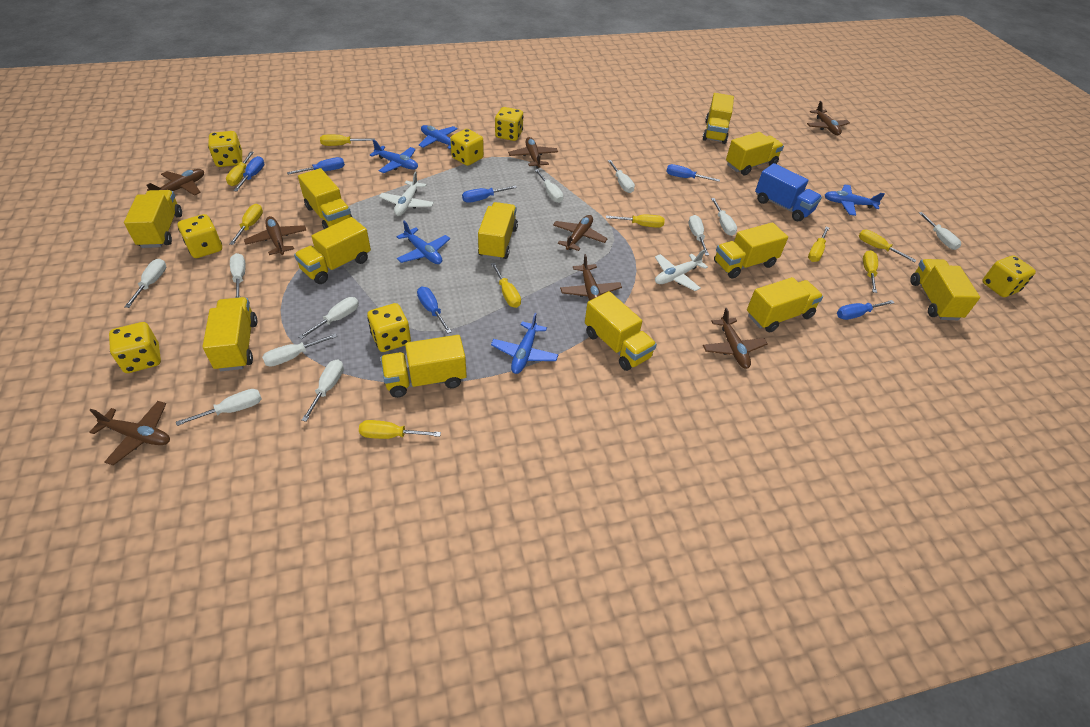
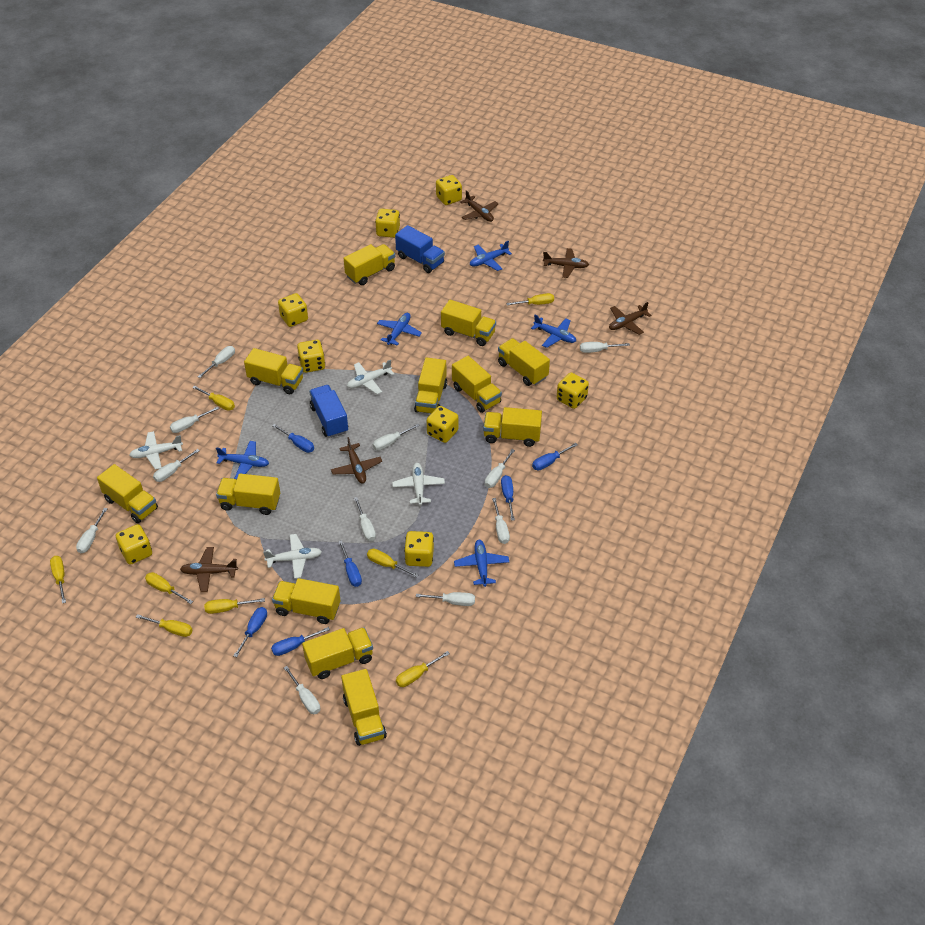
blue truck: 1 -> 2
brown plane: 8 -> 5
white plane: 2 -> 4
yellow dice: 7 -> 8
yellow screwdriver: 9 -> 8

